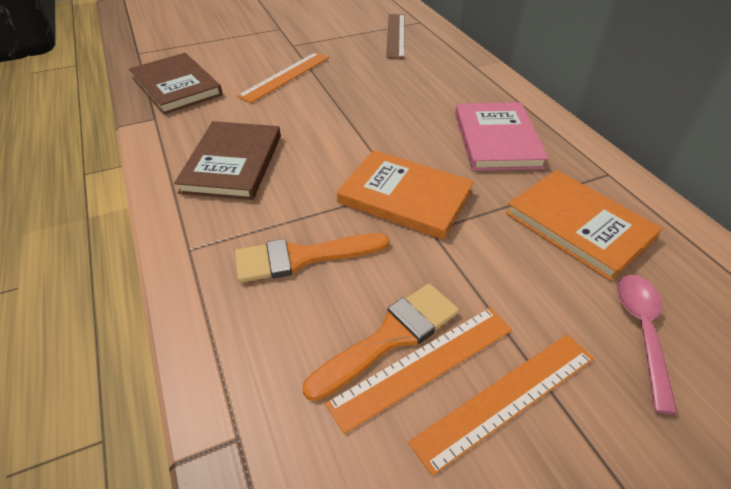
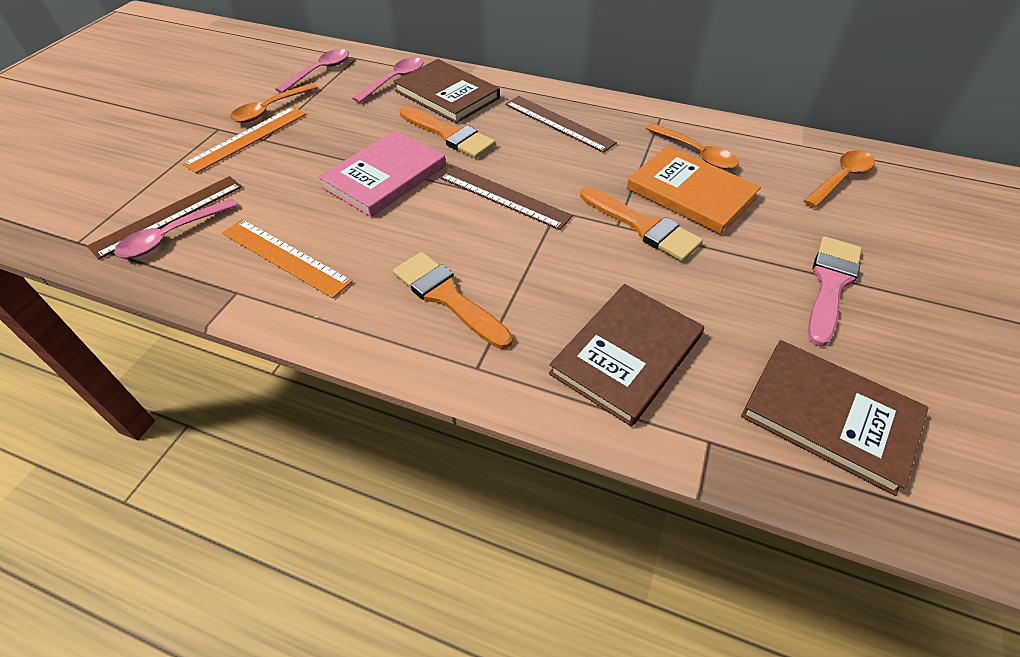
brown book: 2 -> 3
brown ruler: 1 -> 3
orange book: 2 -> 1
orange brush: 2 -> 3
orange ruler: 3 -> 2
orange spoon: 0 -> 3
pink brush: 0 -> 1
pink spoon: 1 -> 3

